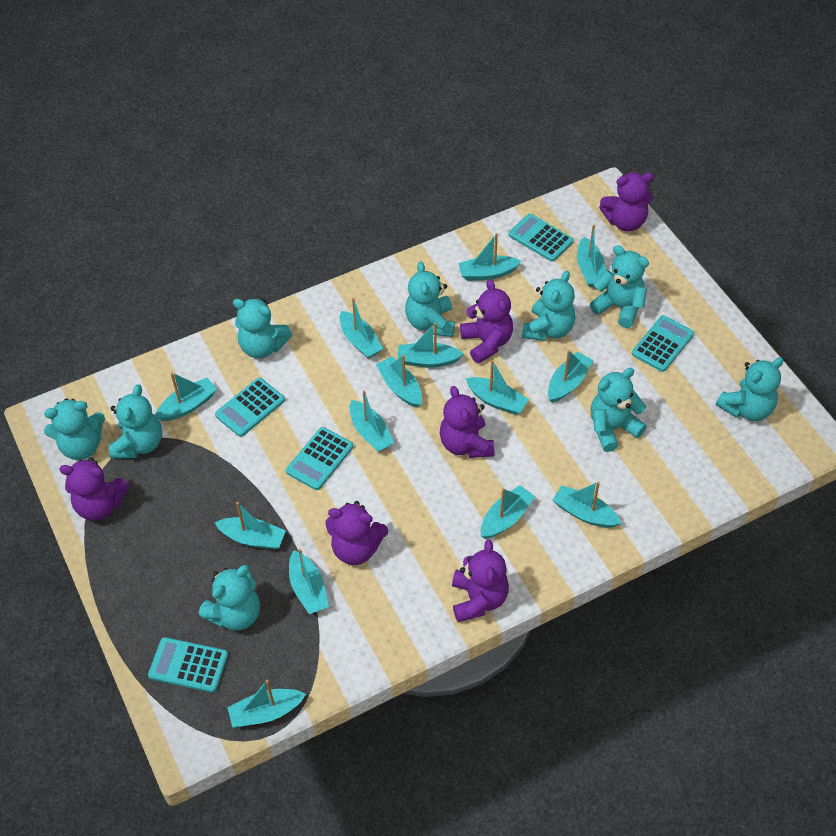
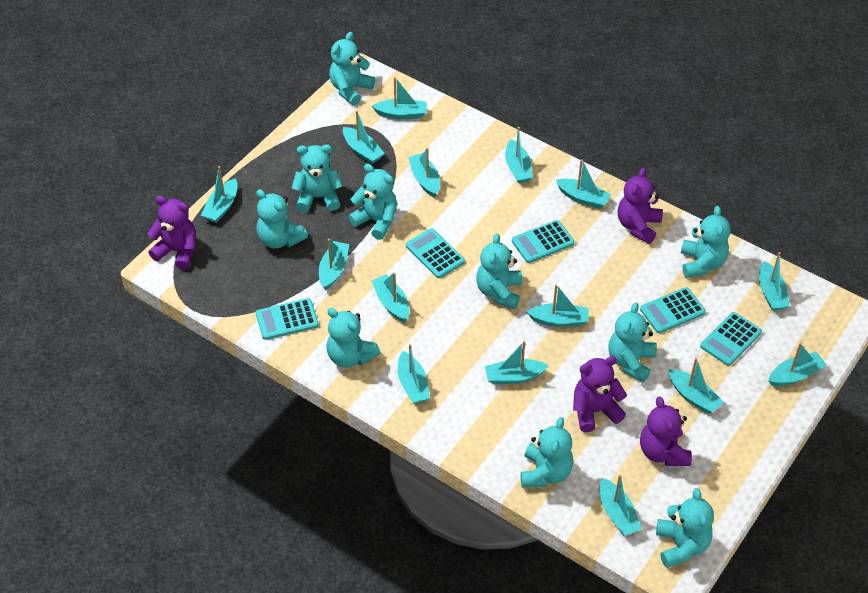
purple teddy bear: 6 -> 4
turquoise boat: 14 -> 15
turquoise teddy bear: 9 -> 10

